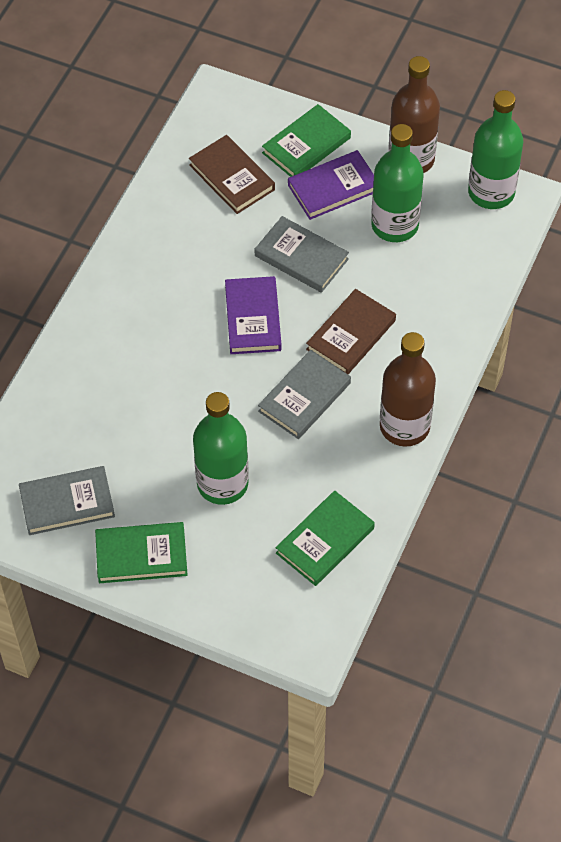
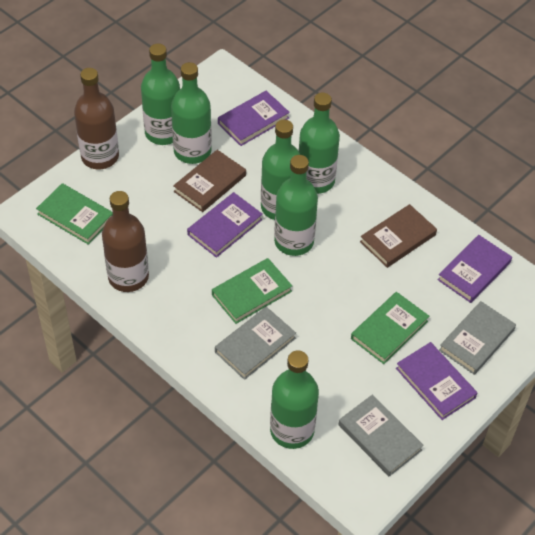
green bottle: 3 -> 6
purple book: 2 -> 4

